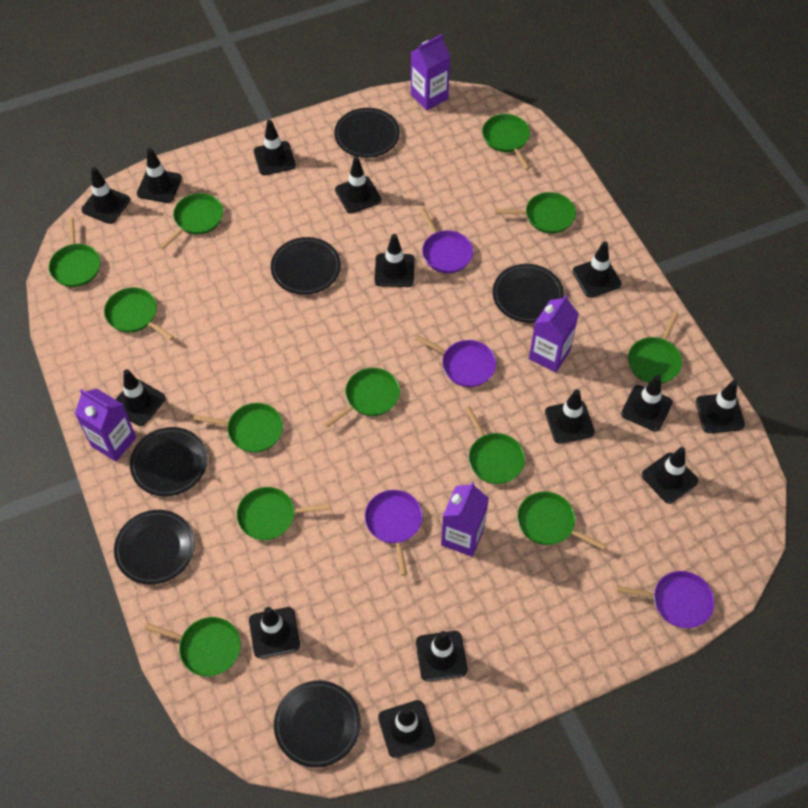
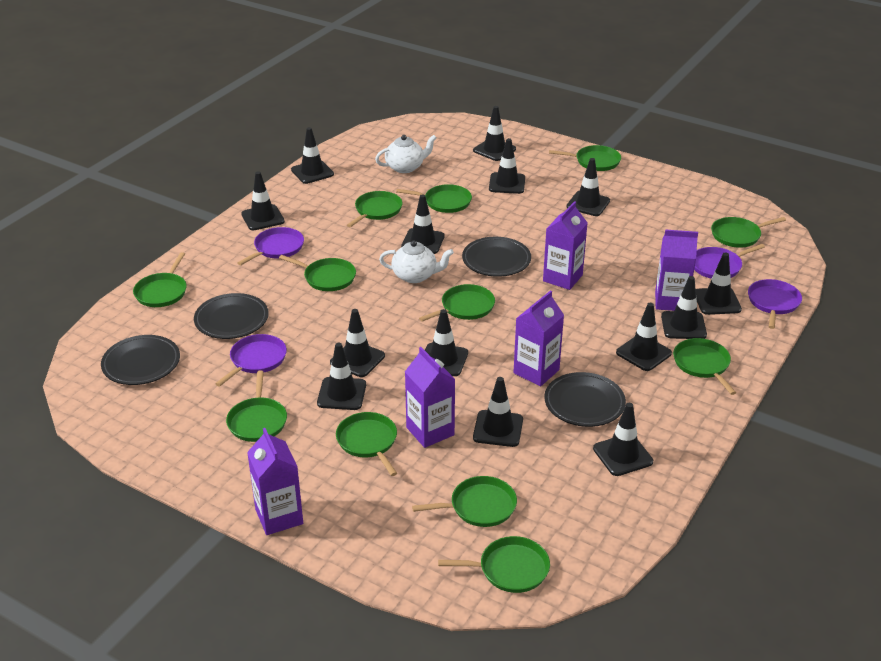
black plate: 6 -> 4
purple carton: 4 -> 5
white teapot: 0 -> 2

